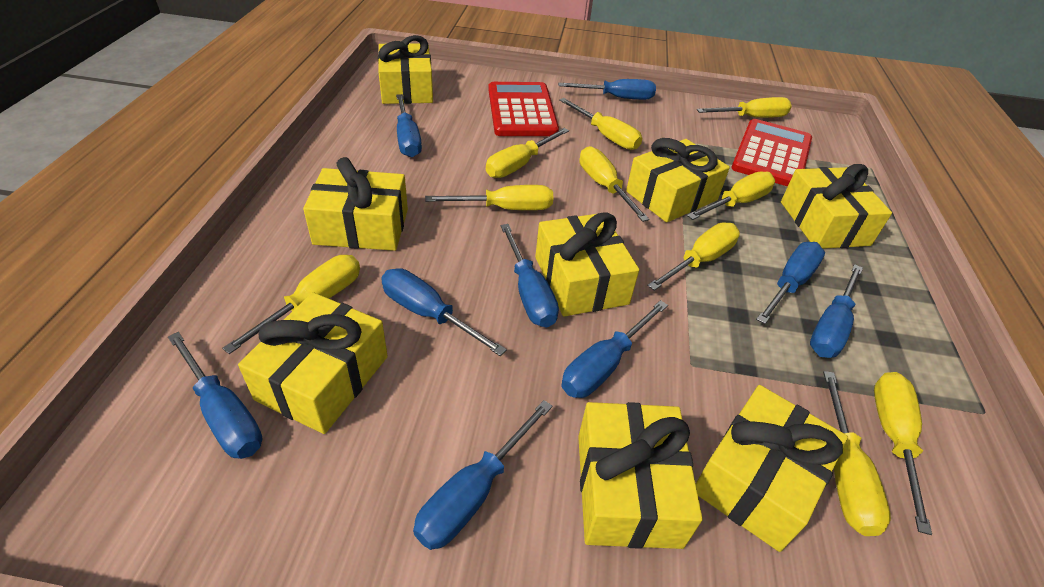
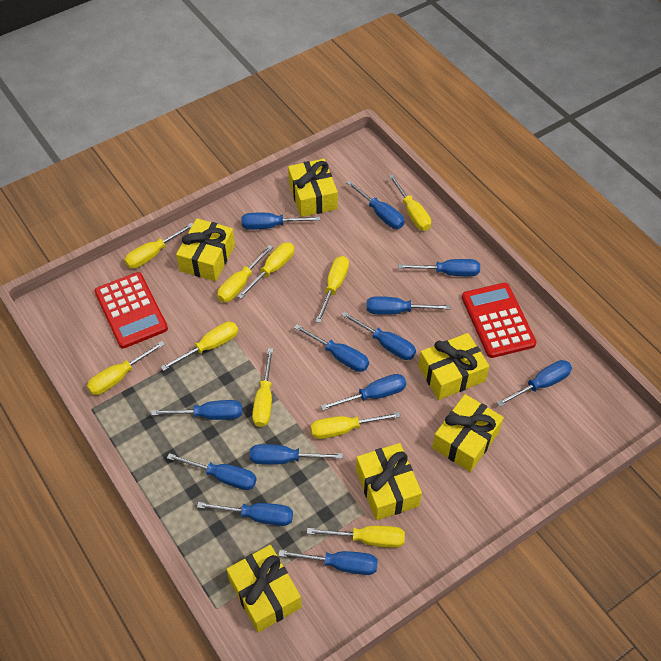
blue screwdriver: 9 -> 13
yellow gift: 8 -> 6

